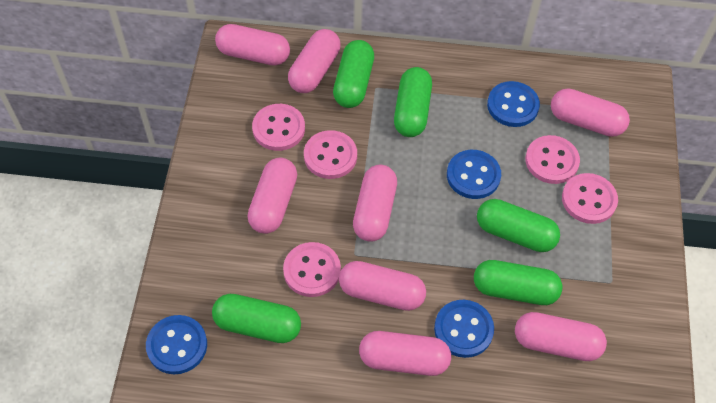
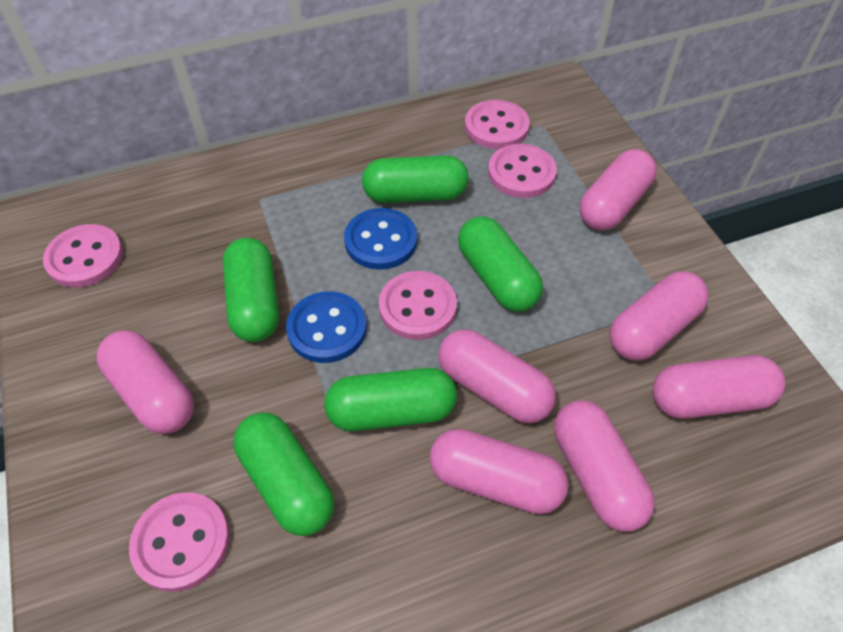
blue button: 4 -> 2
pink capsule: 8 -> 7

